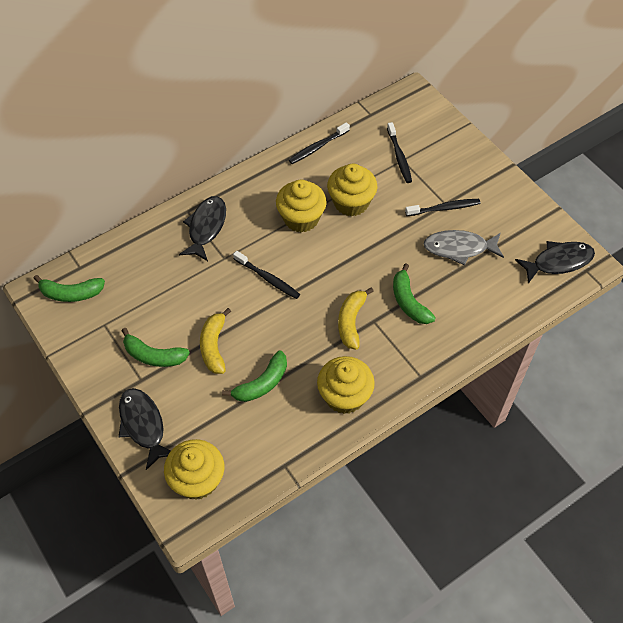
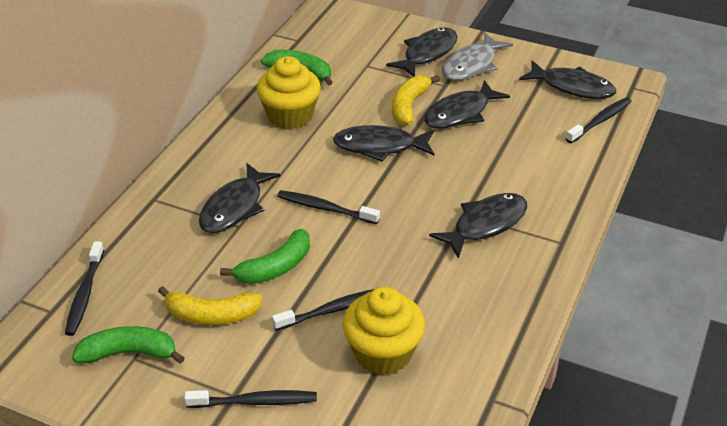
black fish: 3 -> 6
black toothbrush: 4 -> 5
green banana: 4 -> 3
yellow cupcake: 4 -> 2

